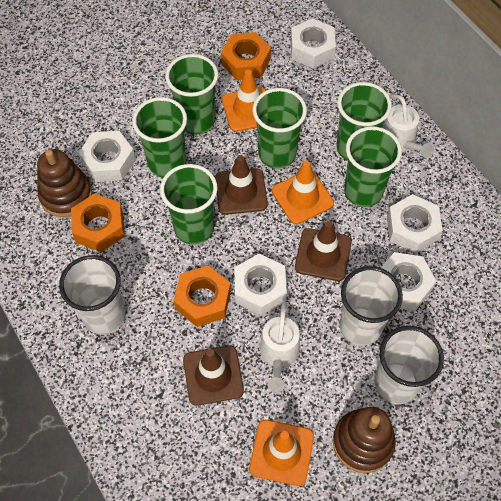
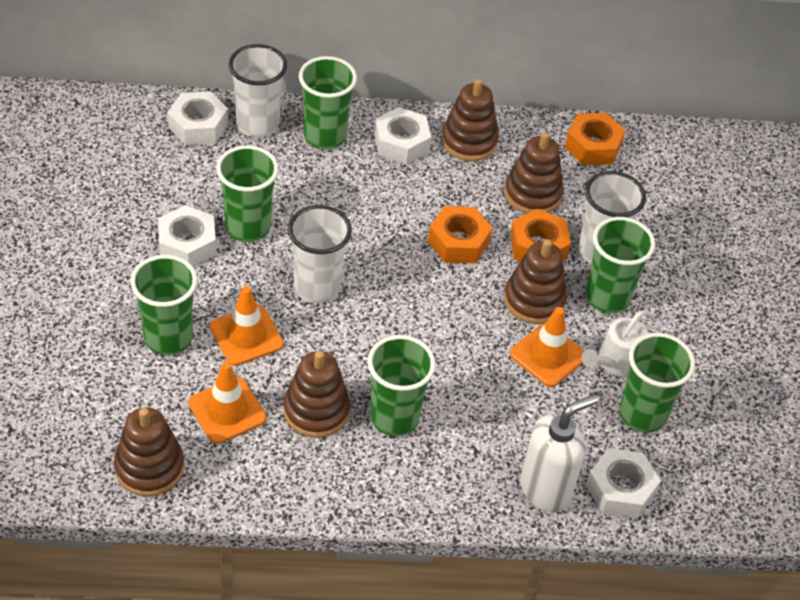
brown stacking toy: 2 -> 5
brown traffic cone: 3 -> 0
white nut: 5 -> 4
white soap dispenser: 0 -> 1
white watering can: 2 -> 1

